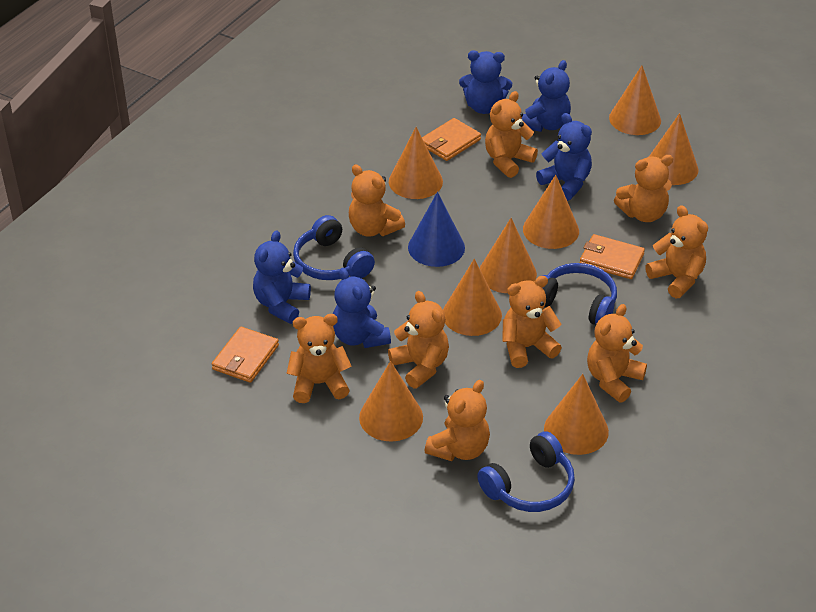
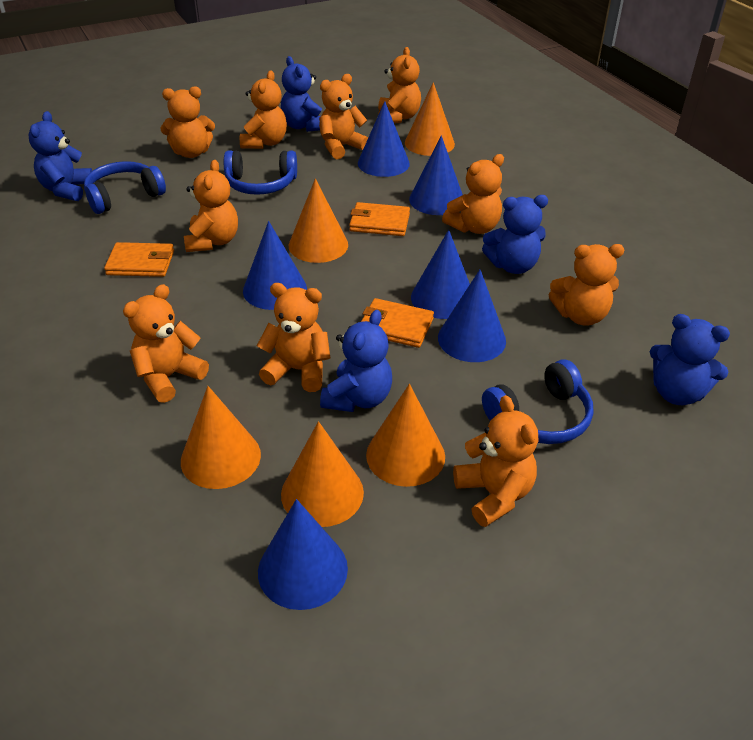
blue cone: 1 -> 6
orange cone: 8 -> 5
orange teddy bear: 9 -> 10

